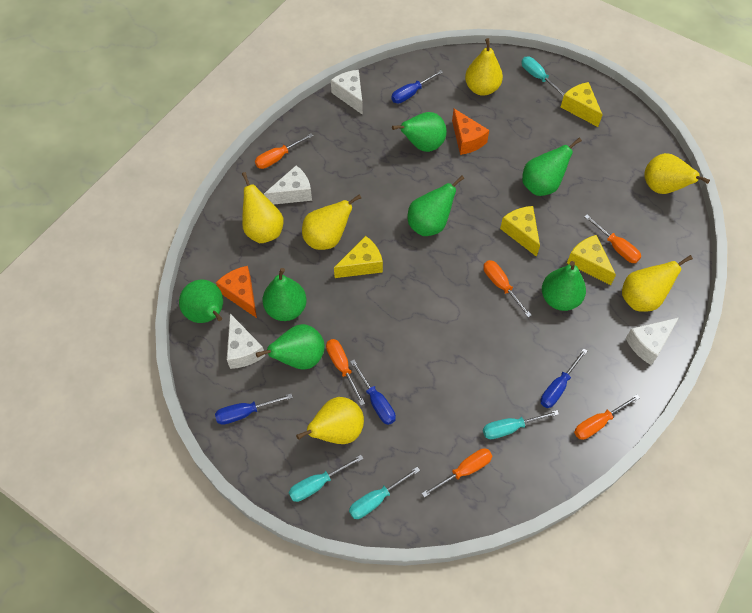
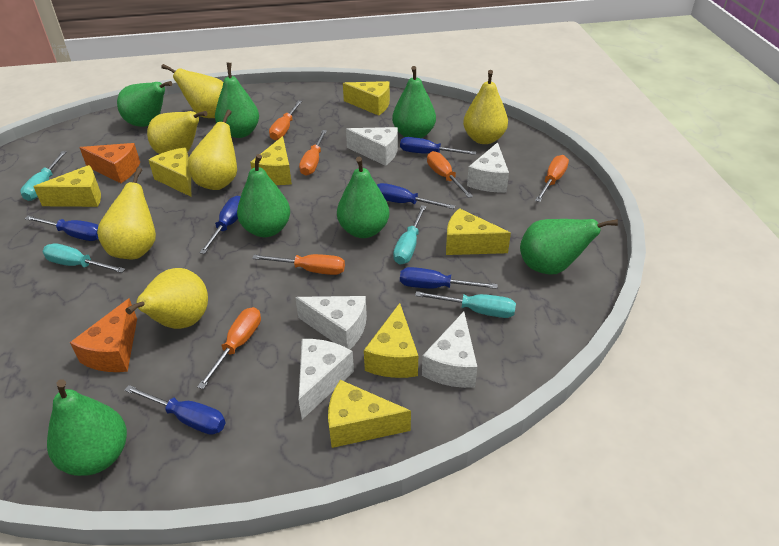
blue screwdriver: 4 -> 6
white cheese: 4 -> 5
yellow cheese: 4 -> 7

